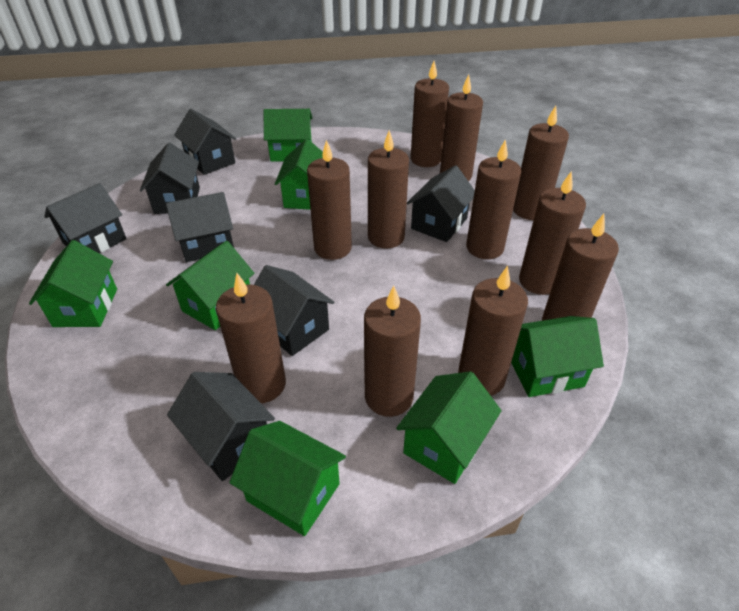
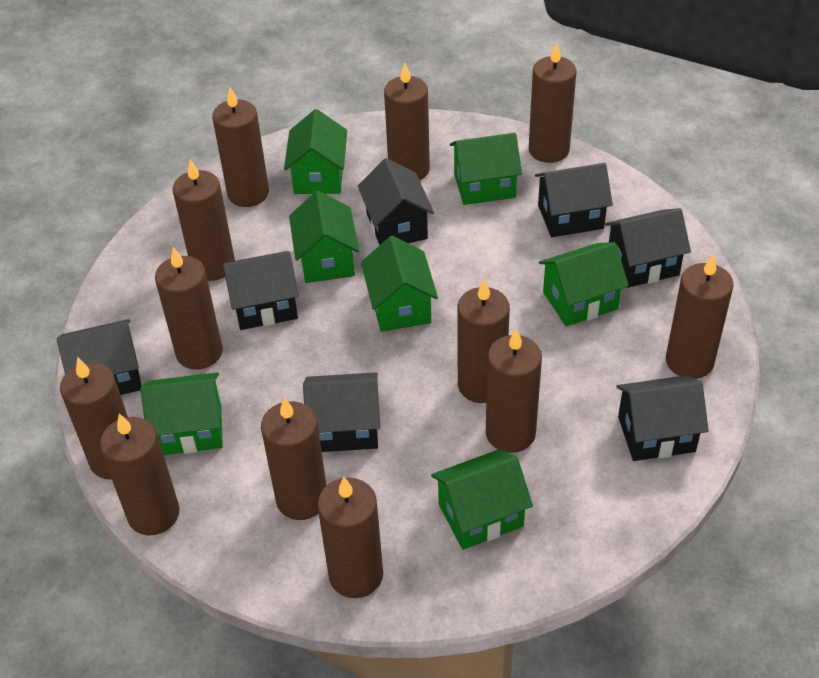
brown candle: 11 -> 12

